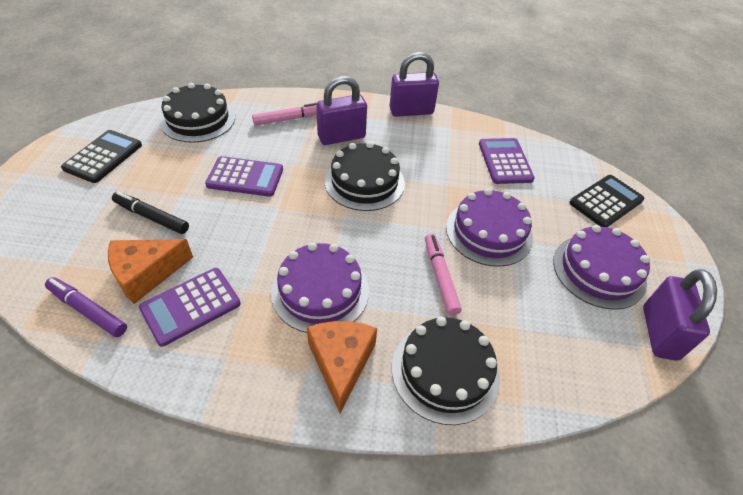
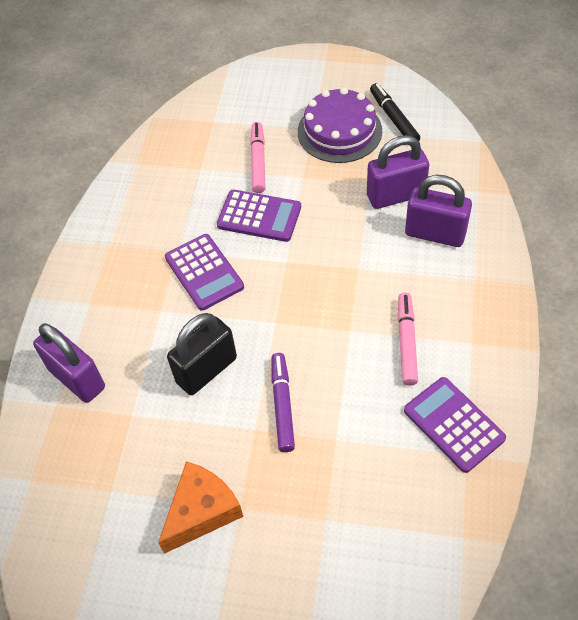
black cake: 3 -> 0
black calculator: 2 -> 0
black padlock: 0 -> 1
orange cheese: 2 -> 1
purple cake: 3 -> 1

